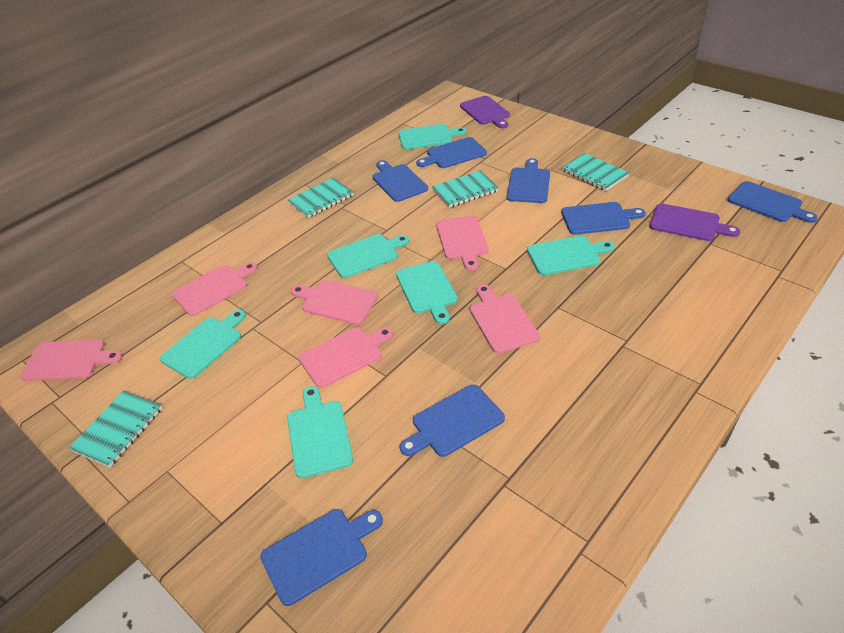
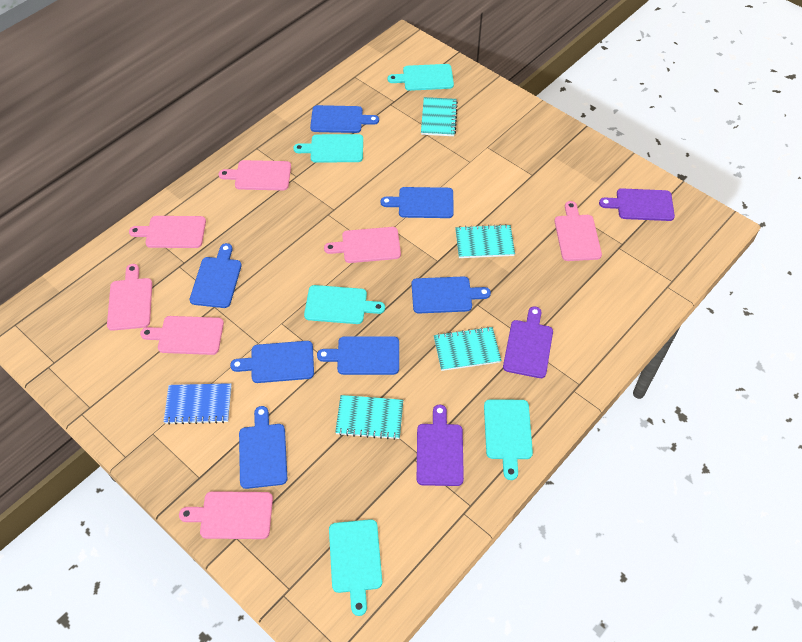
blue notebook: 0 -> 1
pink cutting board: 6 -> 7
purple cutting board: 2 -> 3
turquoise cutting board: 6 -> 5

